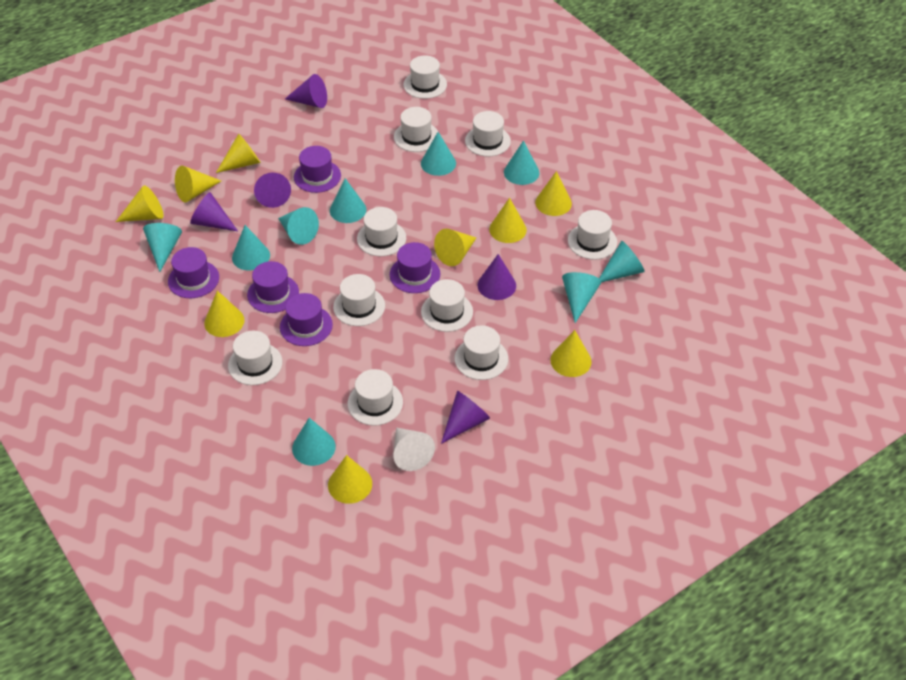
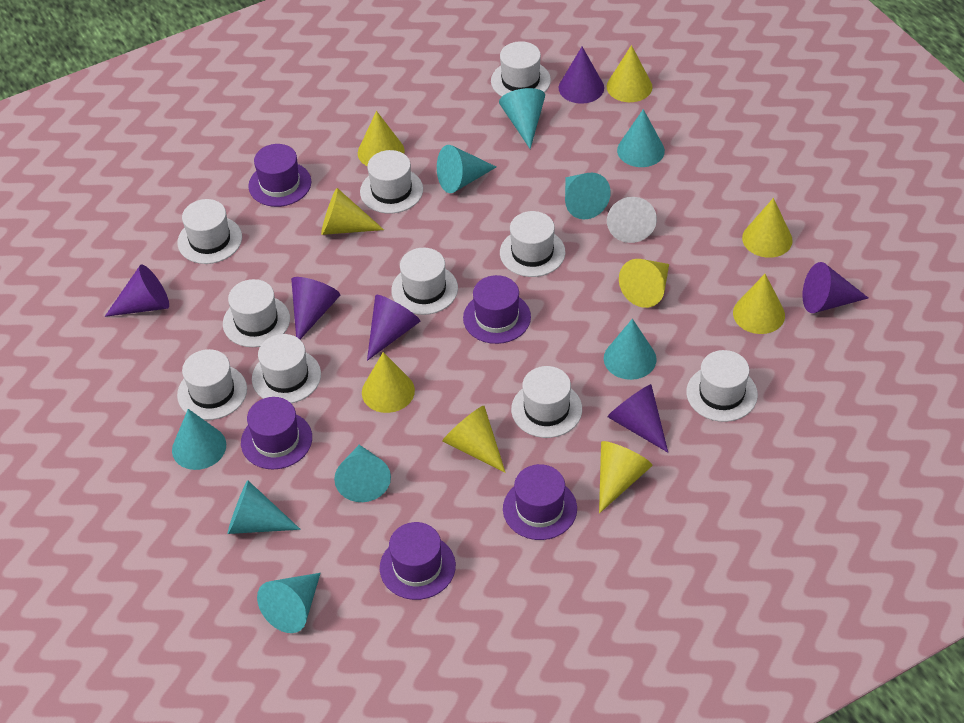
purple cone: 5 -> 6

